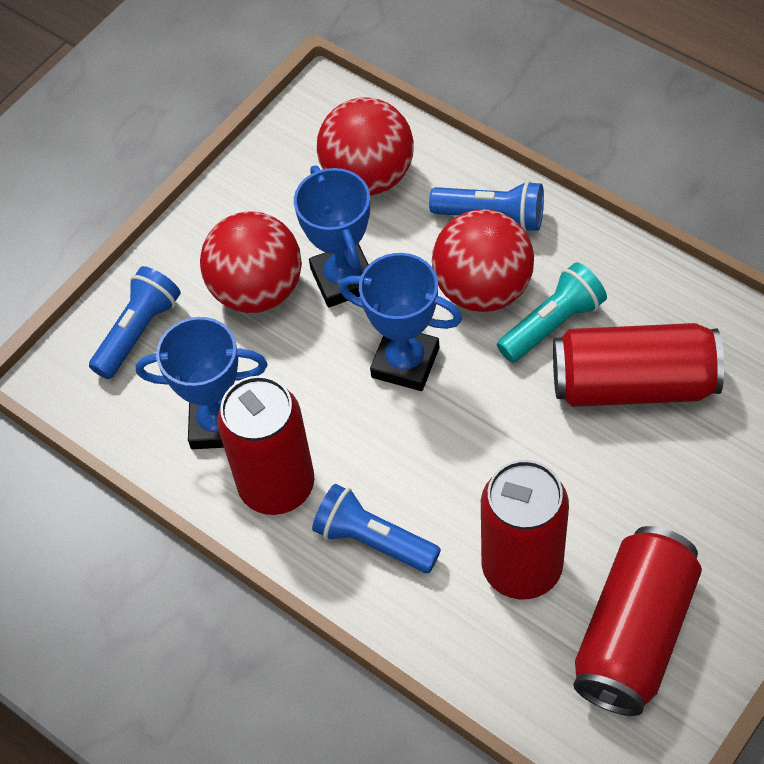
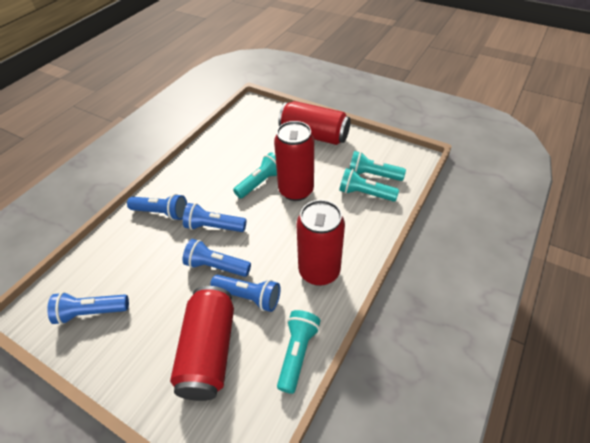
blue flashlight: 3 -> 5
blue trophy: 3 -> 0
red ball: 3 -> 0
turquoise flashlight: 1 -> 4

